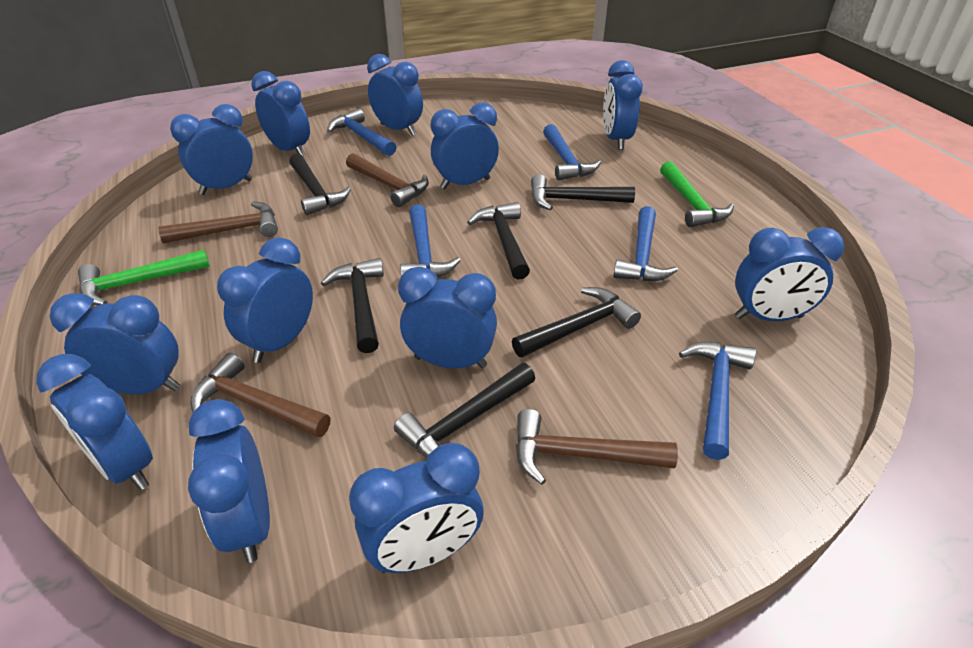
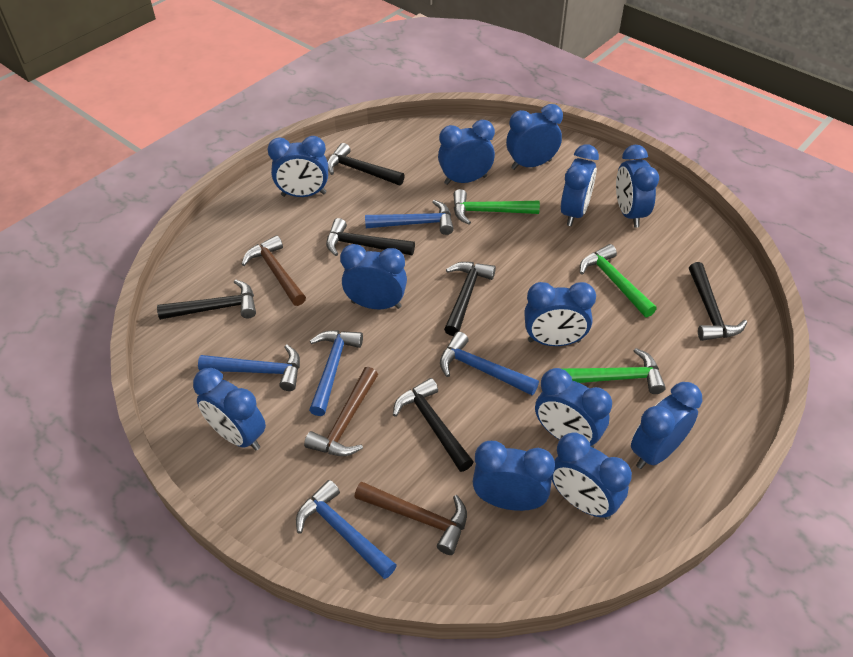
brown hammer: 4 -> 3
green hammer: 2 -> 3

